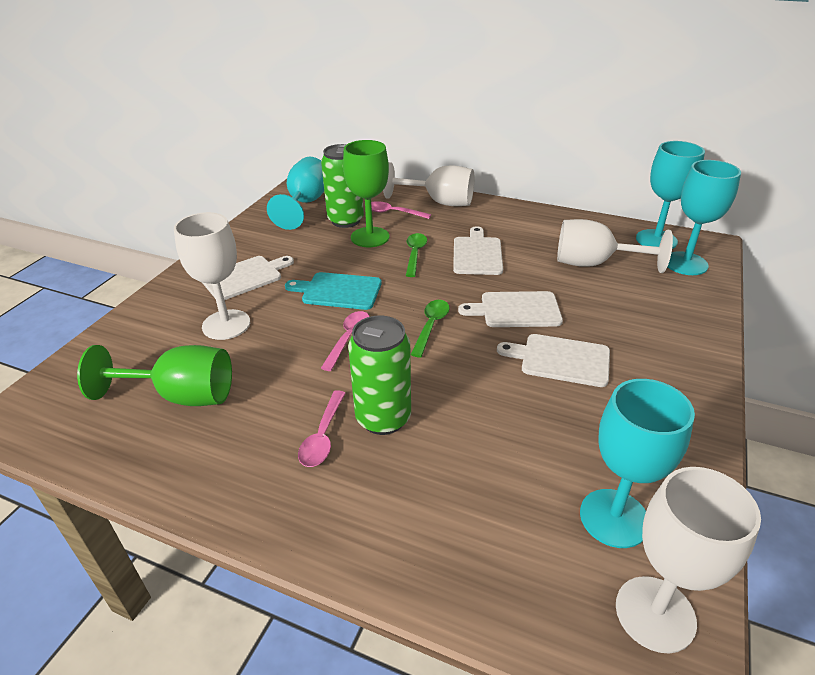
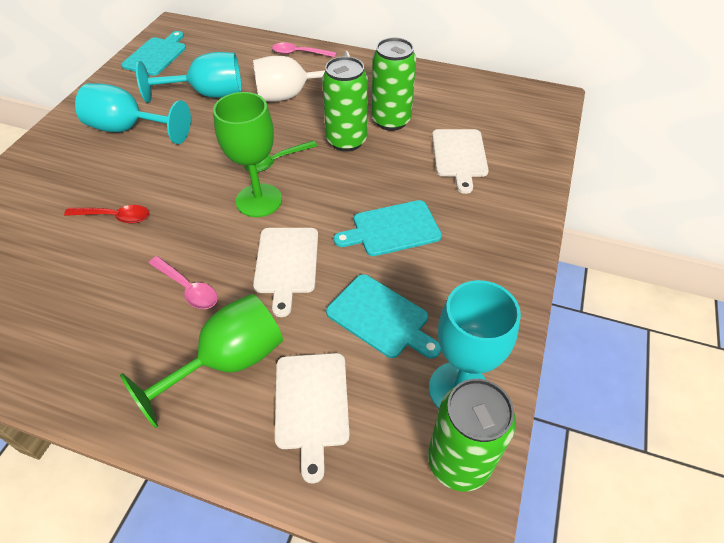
green can: 2 -> 3
green spoon: 2 -> 1
pink spoon: 3 -> 2
red spoon: 0 -> 1
turquoise cutting board: 1 -> 3
turquoise goblet: 4 -> 3
white cutting board: 4 -> 3
white goblet: 4 -> 1

